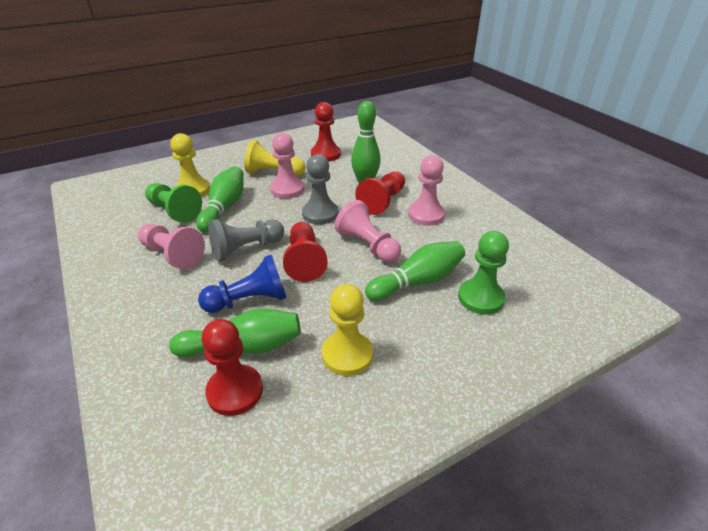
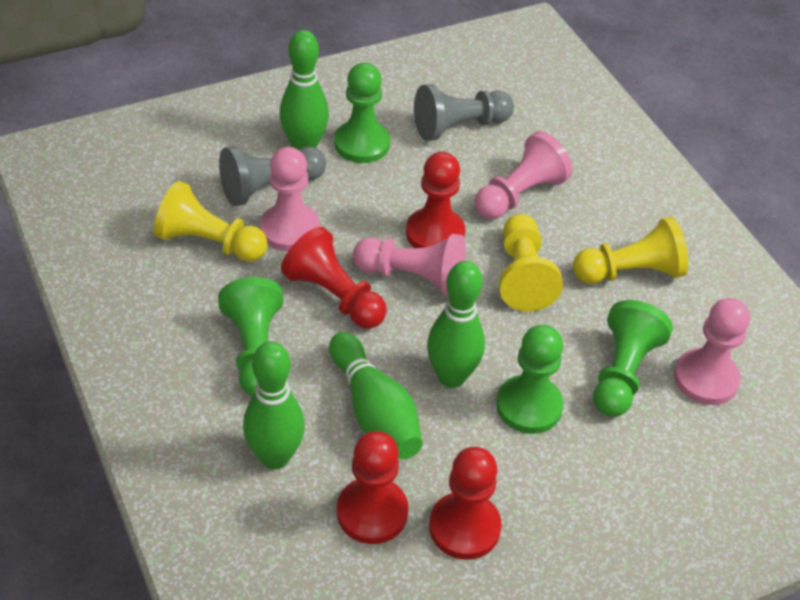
blue pawn: 1 -> 0
green pawn: 2 -> 4

